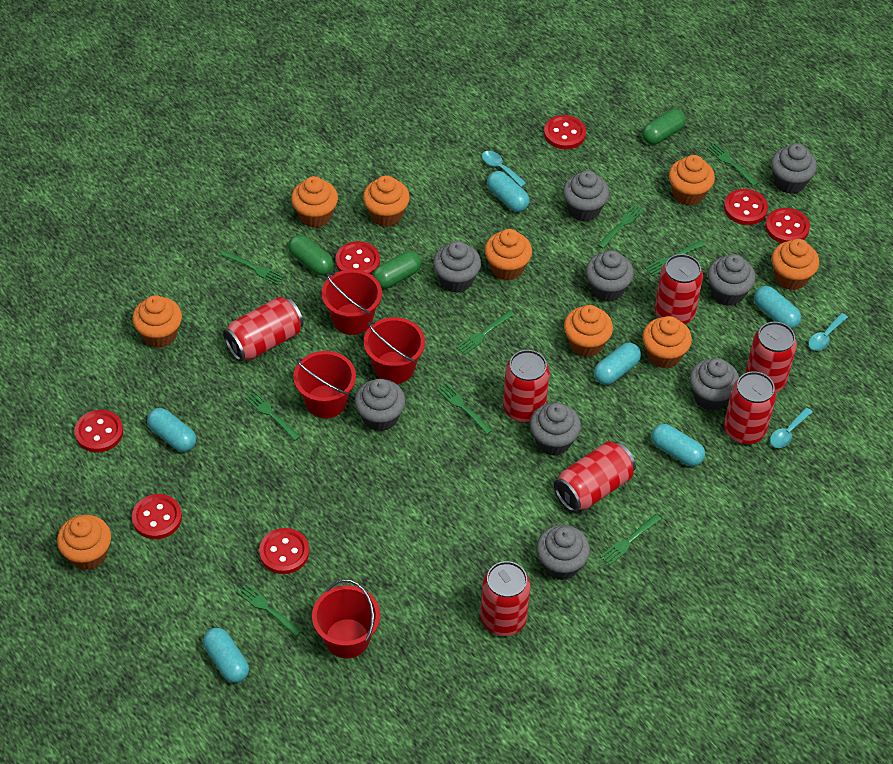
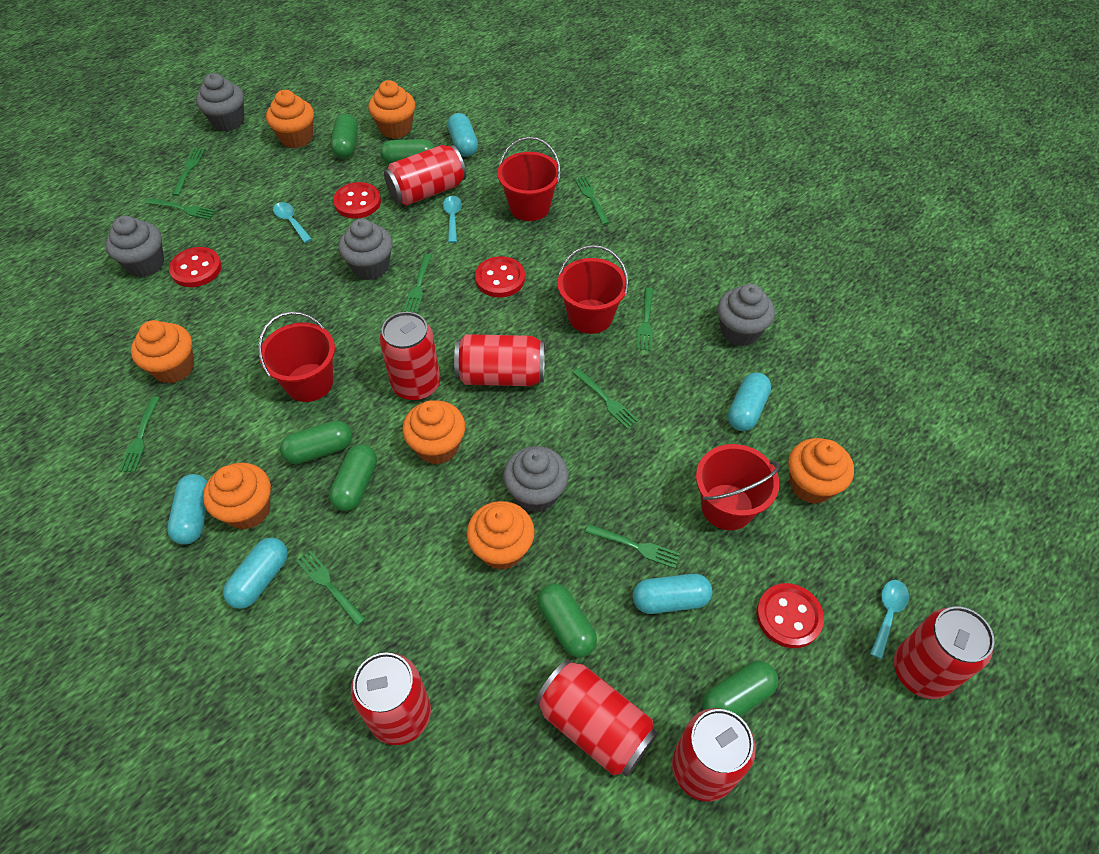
green capsule: 3 -> 6
grey cupcake: 9 -> 5
orange cupcake: 9 -> 7
red button: 7 -> 4
turquoise capsule: 6 -> 5

